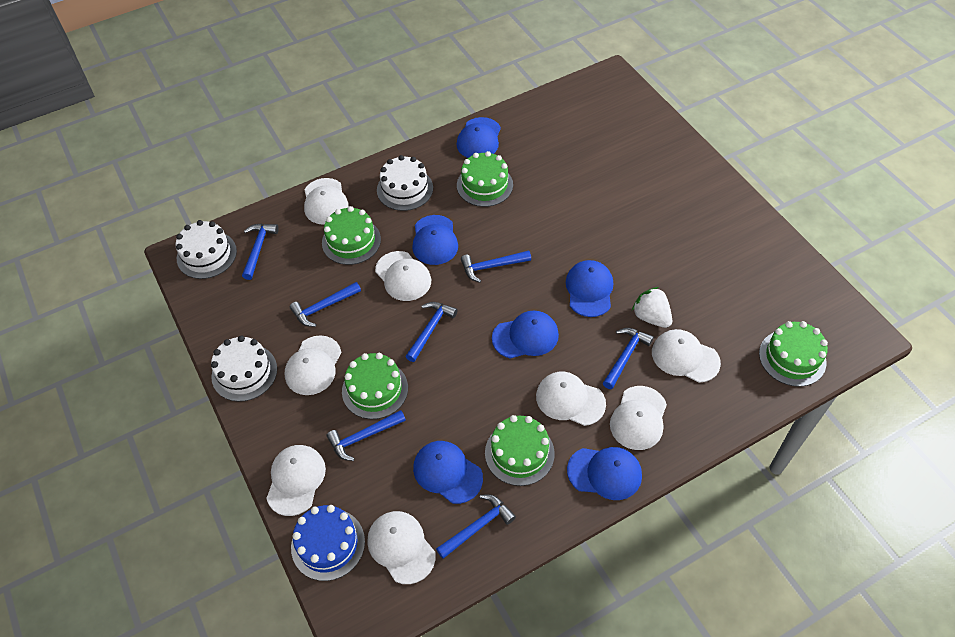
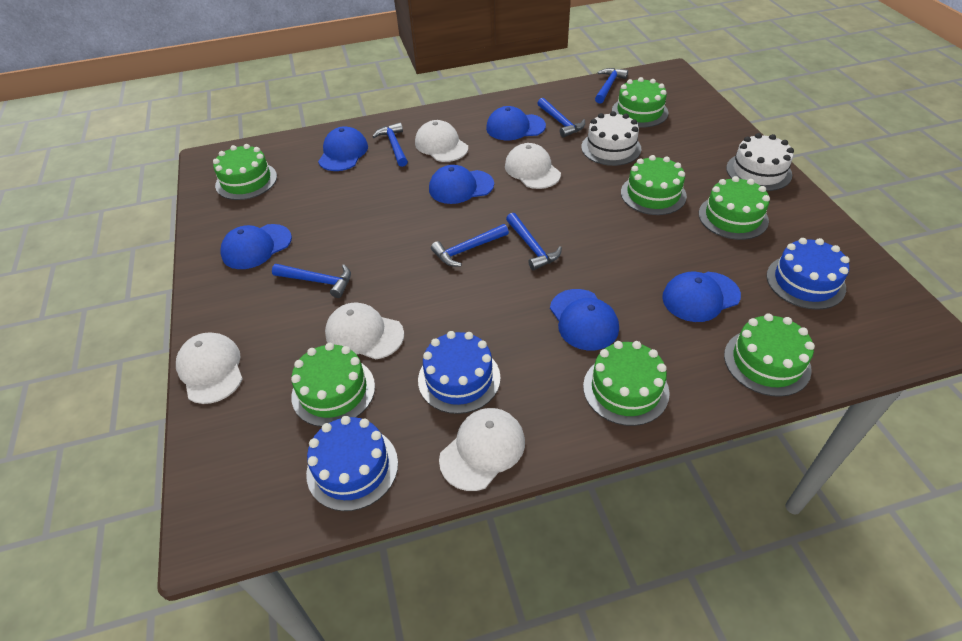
blue cake: 1 -> 3
blue hammer: 7 -> 6
green cake: 5 -> 7
white cake: 3 -> 2
white cap: 8 -> 5
white strawberry: 1 -> 0

